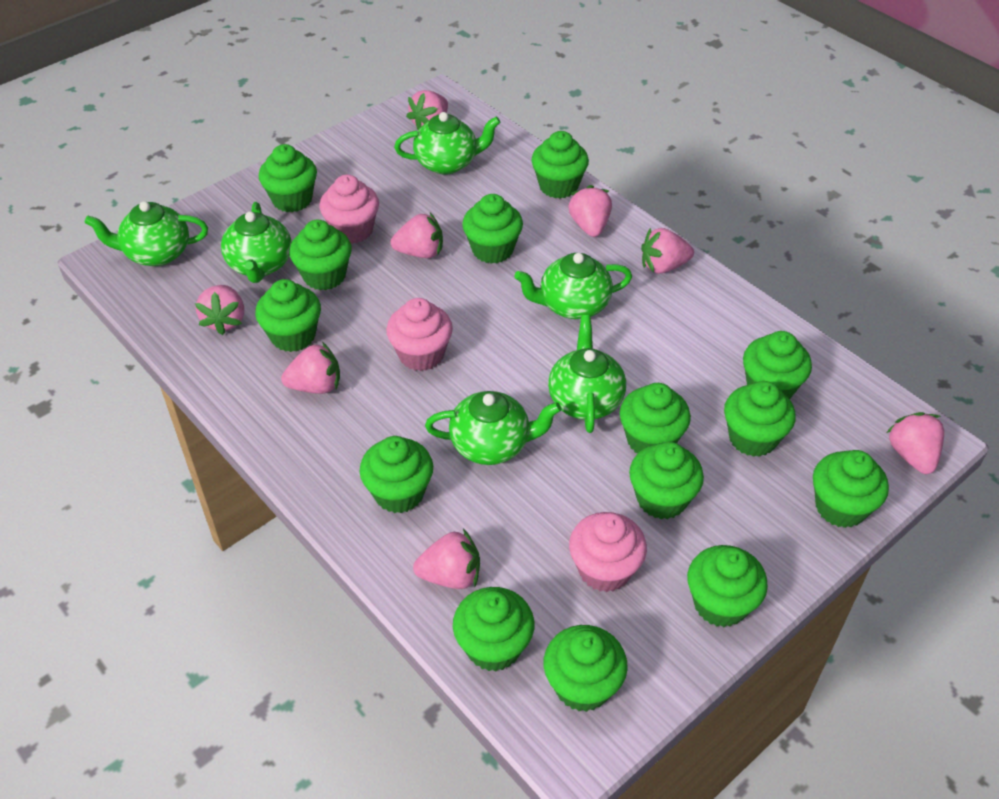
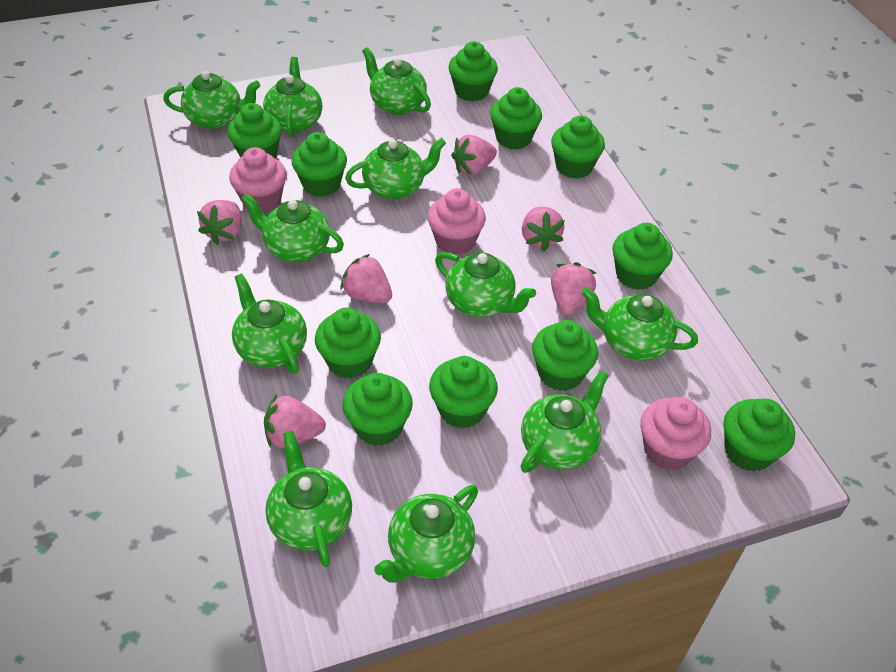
green cupcake: 14 -> 11
green teapot: 6 -> 11
pink strawberry: 8 -> 6

